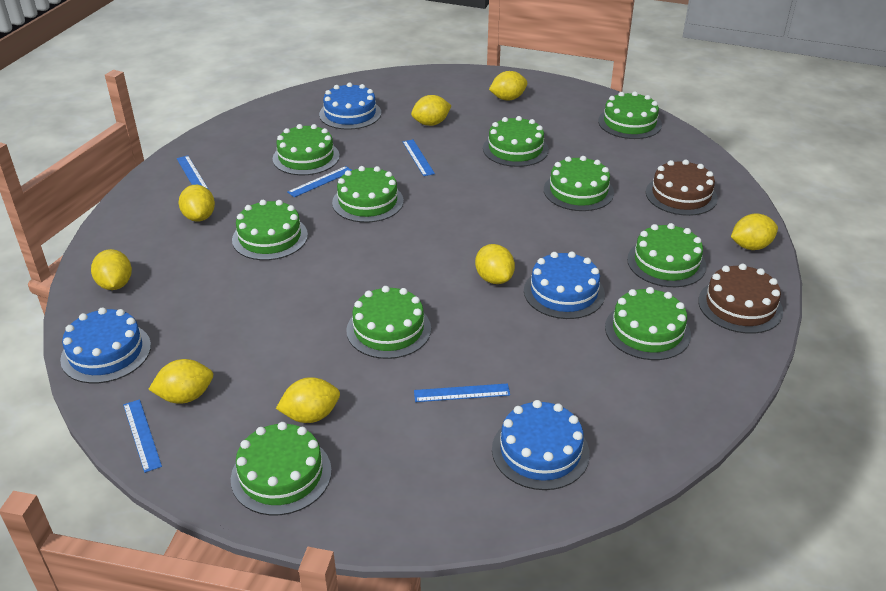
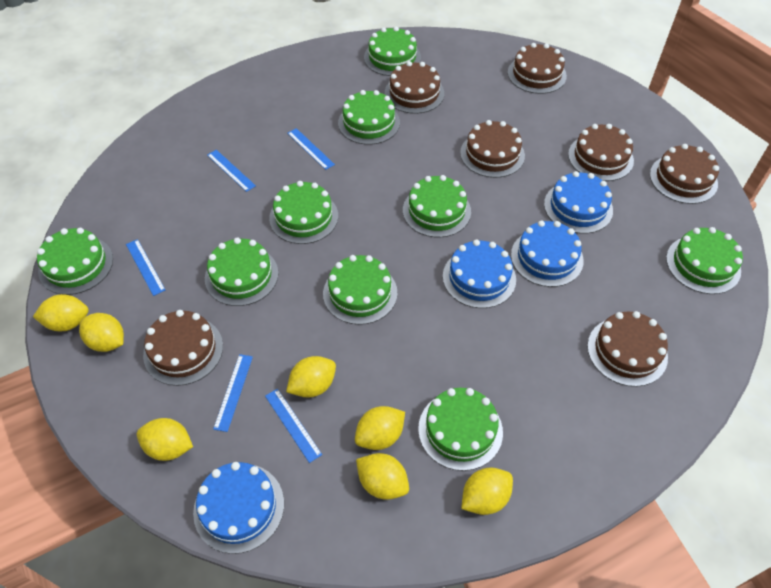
brown cake: 2 -> 7
green cake: 10 -> 9
yellow lemon: 8 -> 7

